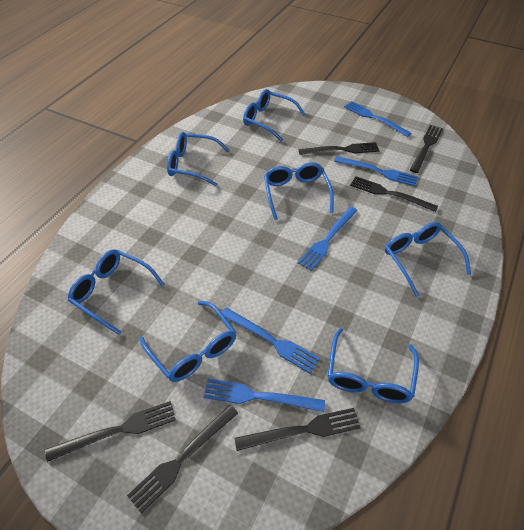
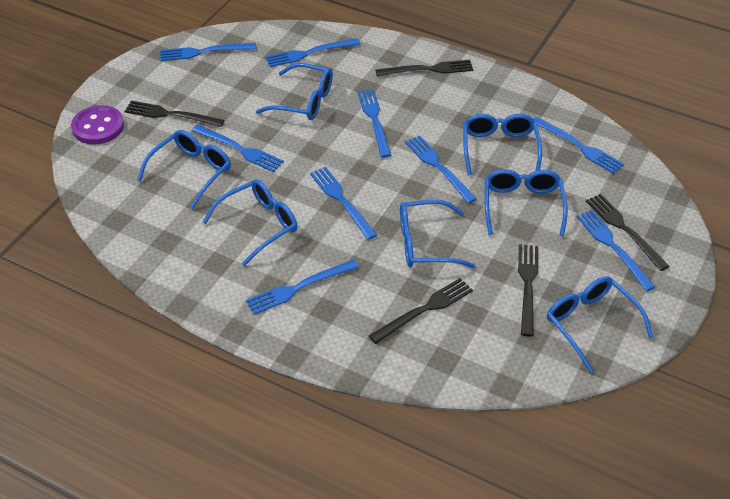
black fork: 6 -> 5
blue fork: 5 -> 9
purple button: 0 -> 1

